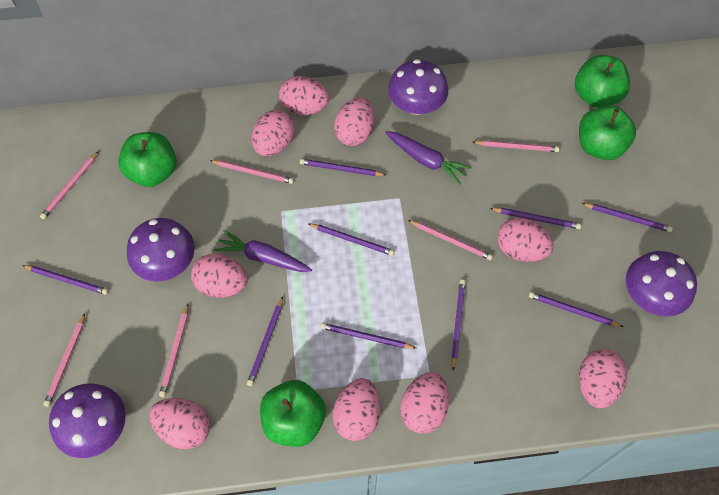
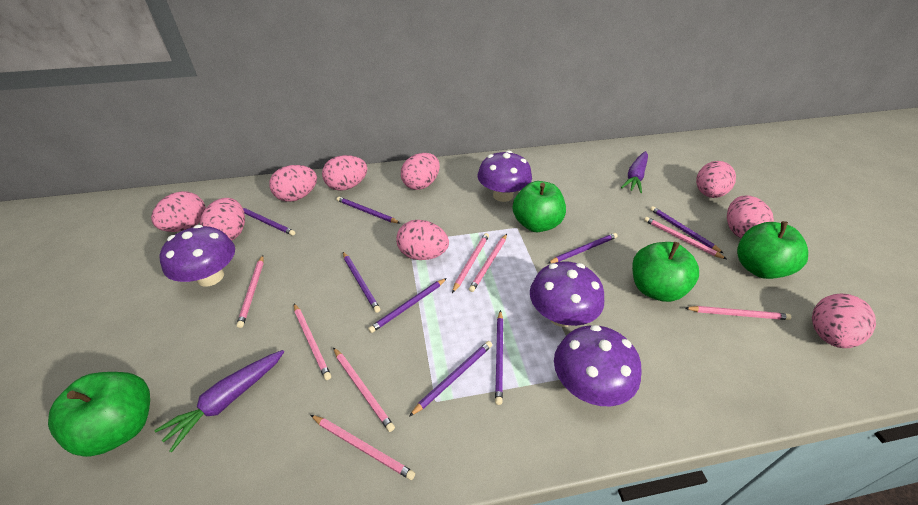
pink pencil: 6 -> 8
purple pencil: 9 -> 8

